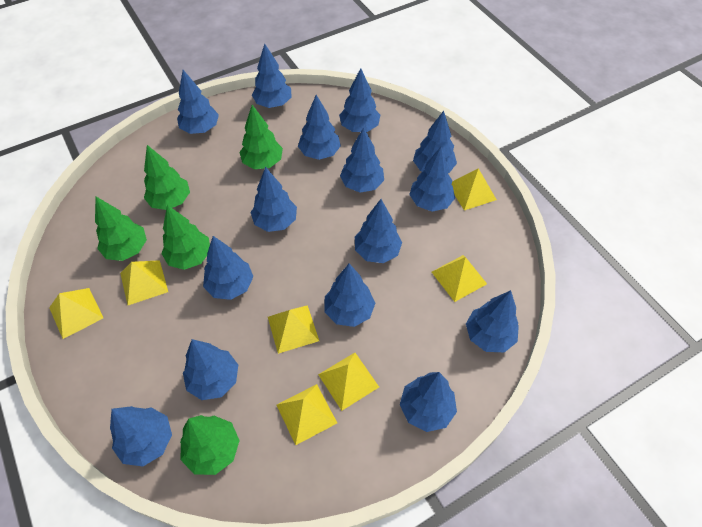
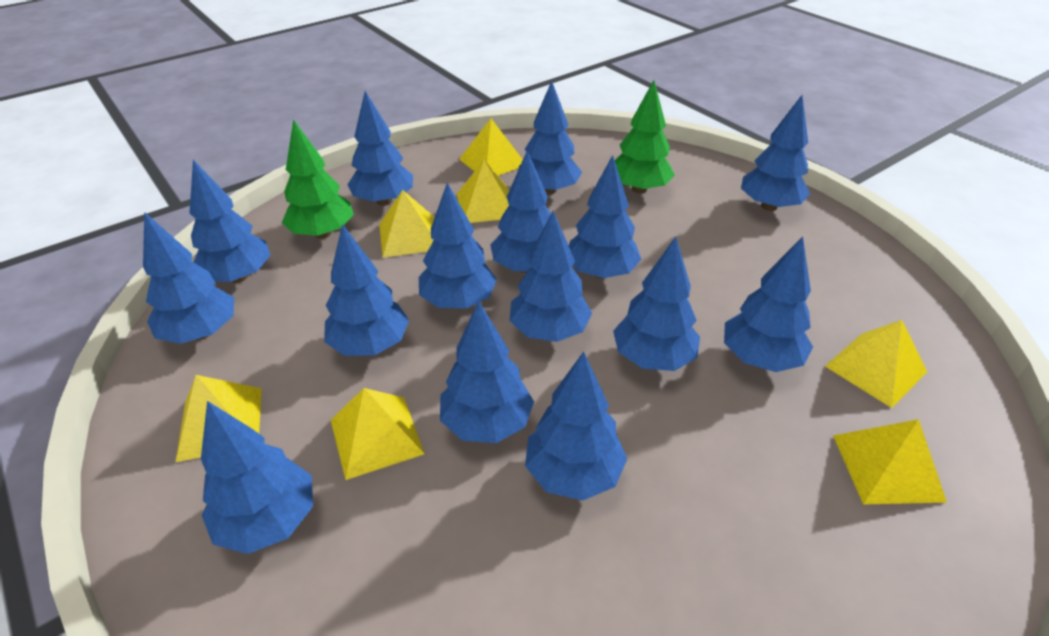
green tree: 5 -> 2

